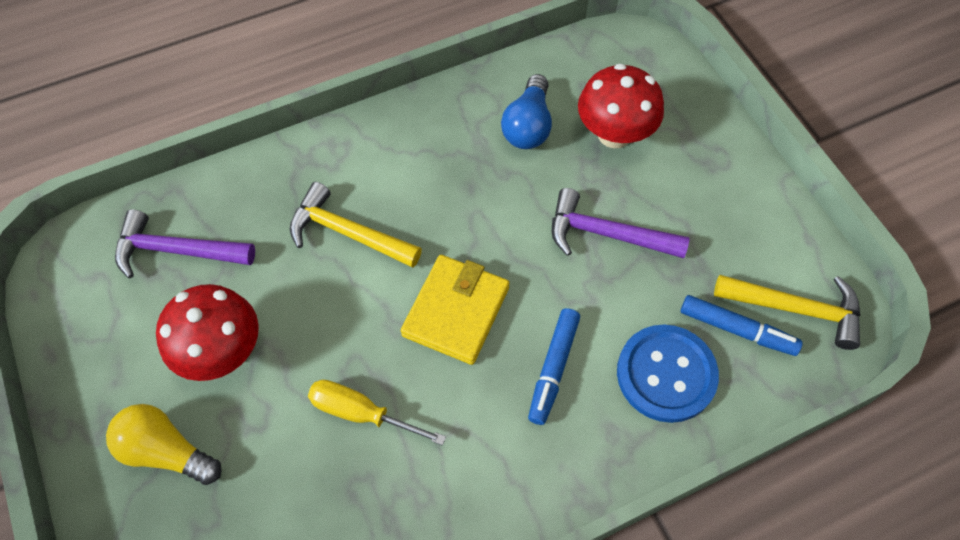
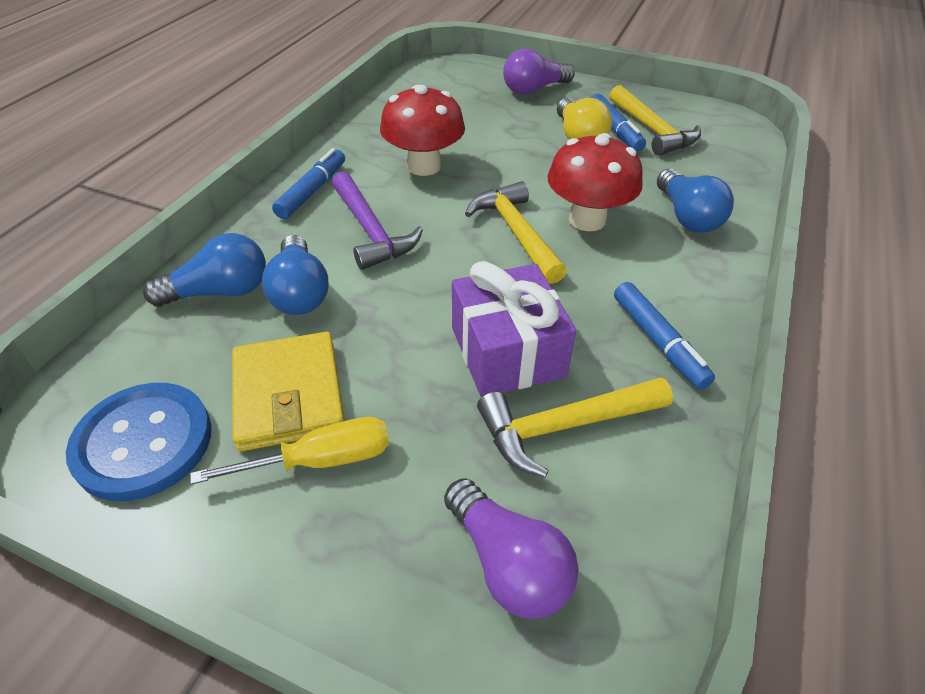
blue light bulb: 1 -> 3
blue marker: 2 -> 3
purple gift: 0 -> 1
purple hammer: 2 -> 1
purple light bulb: 0 -> 2
yellow hammer: 2 -> 3

